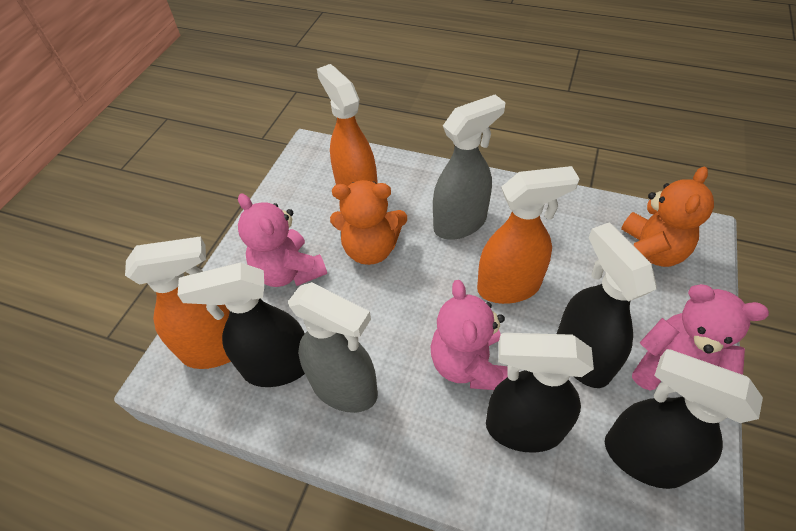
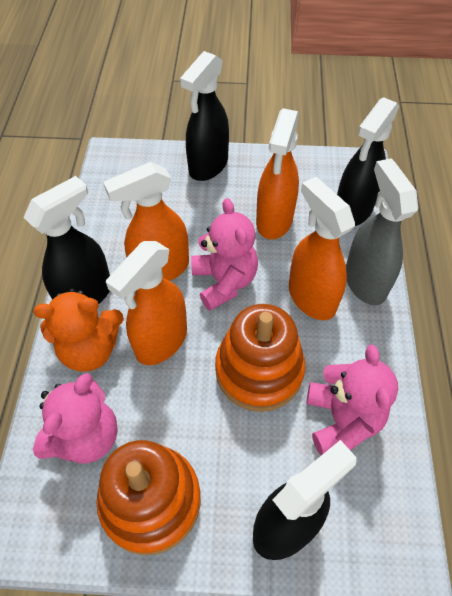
grey spray bottle: 2 -> 1
orange spray bottle: 3 -> 4
orange stacking toy: 0 -> 2
orange teddy bear: 2 -> 1

